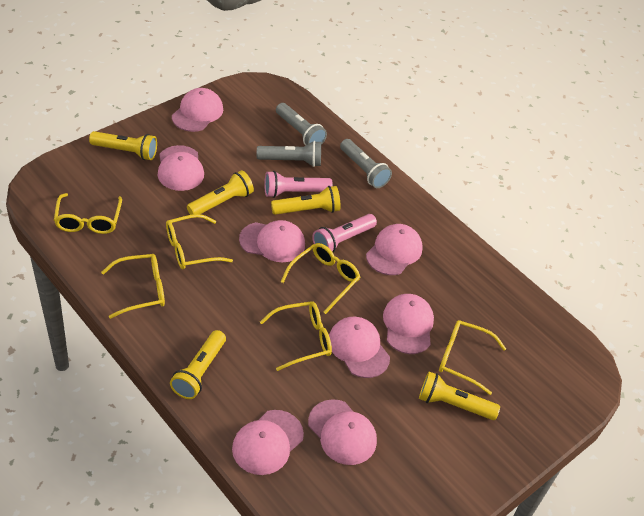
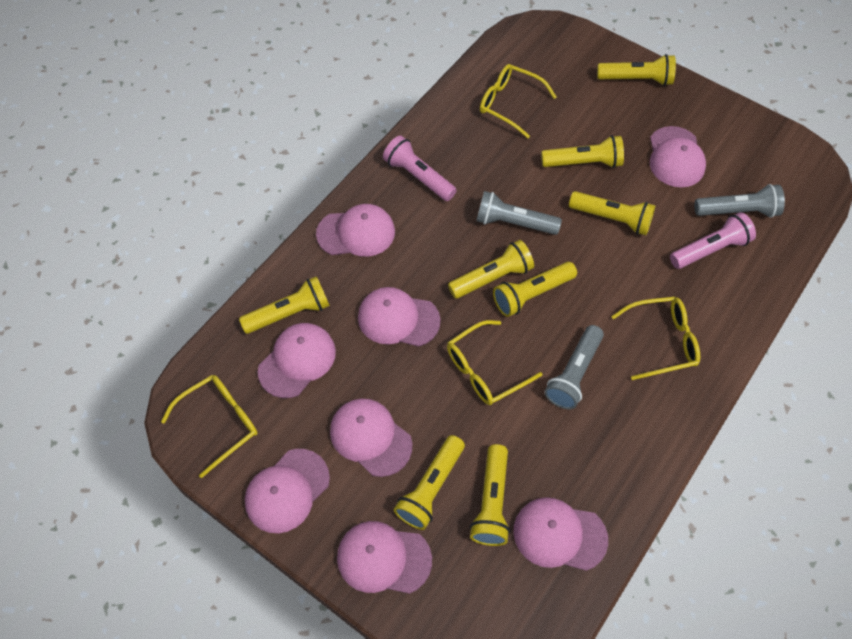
yellow flashlight: 5 -> 8
yellow glasses: 6 -> 4

